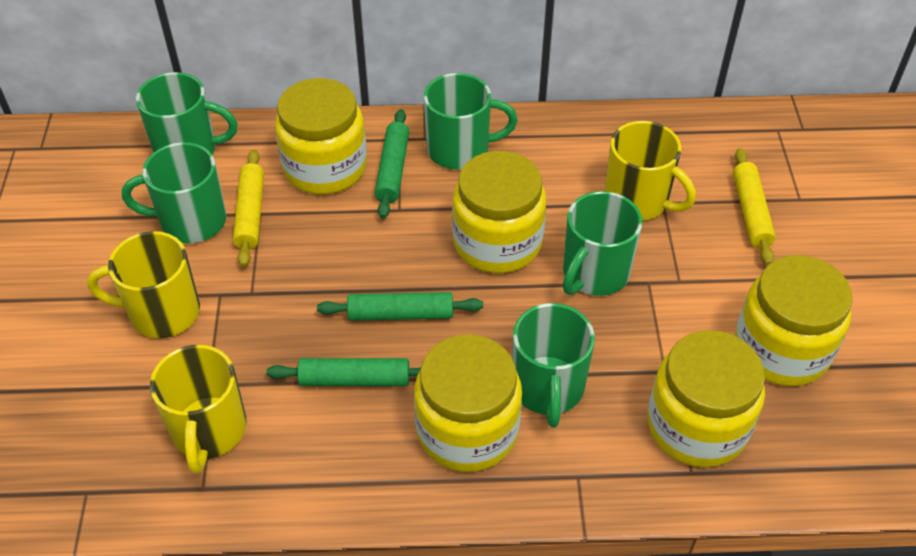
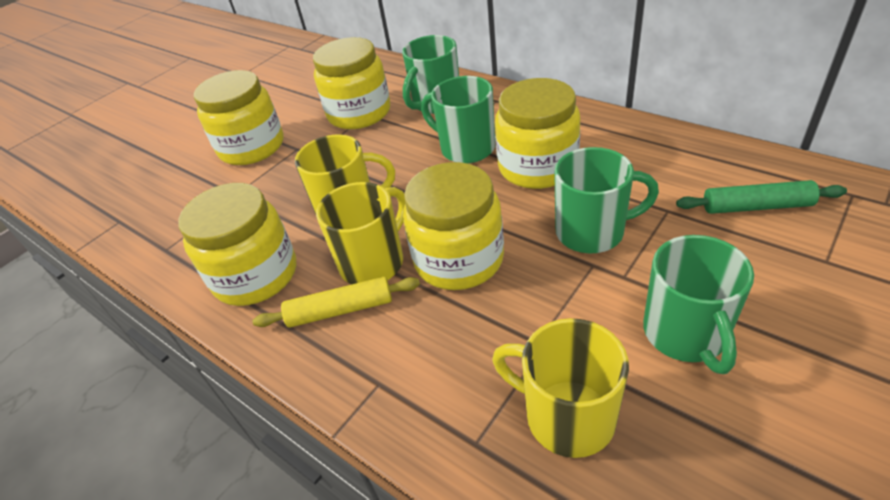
green mug: 5 -> 4
green rolling pin: 3 -> 1
yellow rolling pin: 2 -> 1

